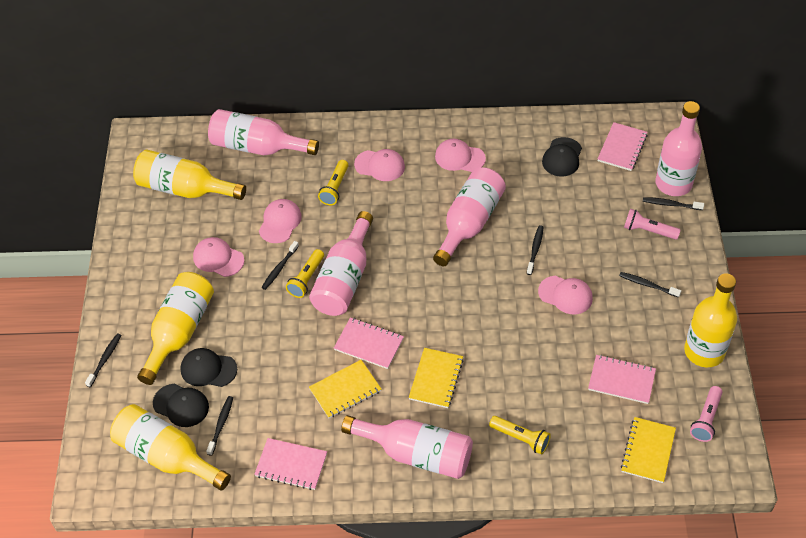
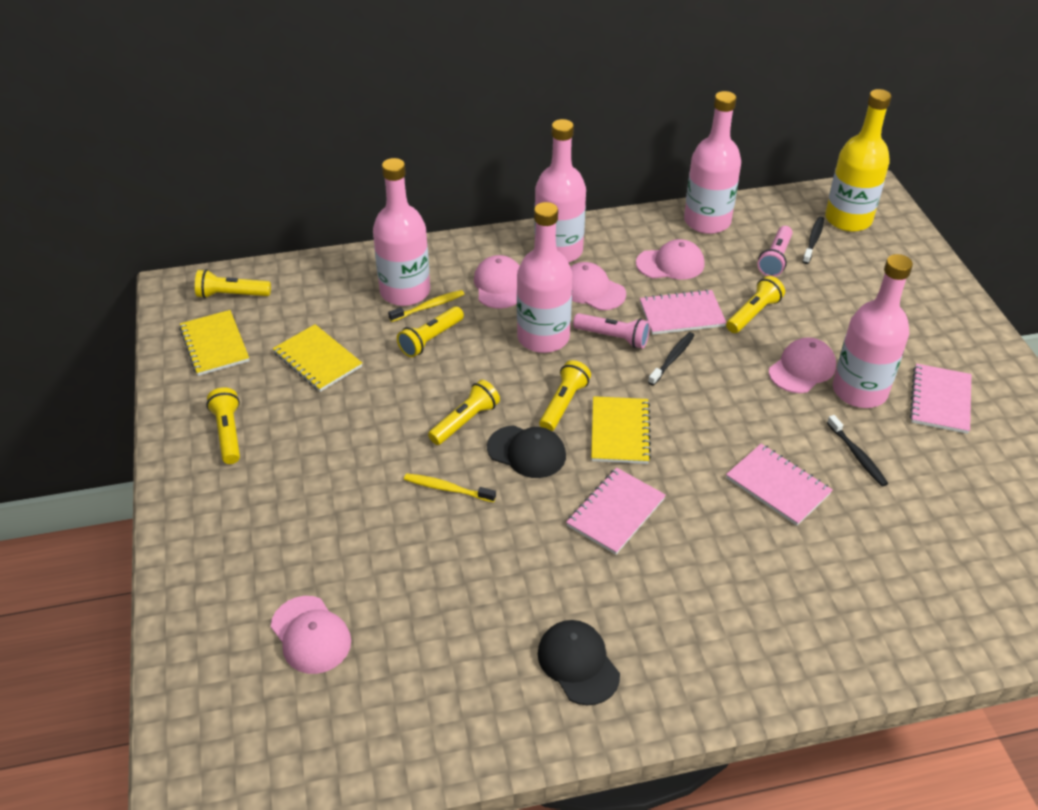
black cap: 3 -> 2
black toothbrush: 6 -> 3
yellow bottle: 4 -> 1
yellow flashlight: 3 -> 6
yellow toothbrush: 0 -> 2

